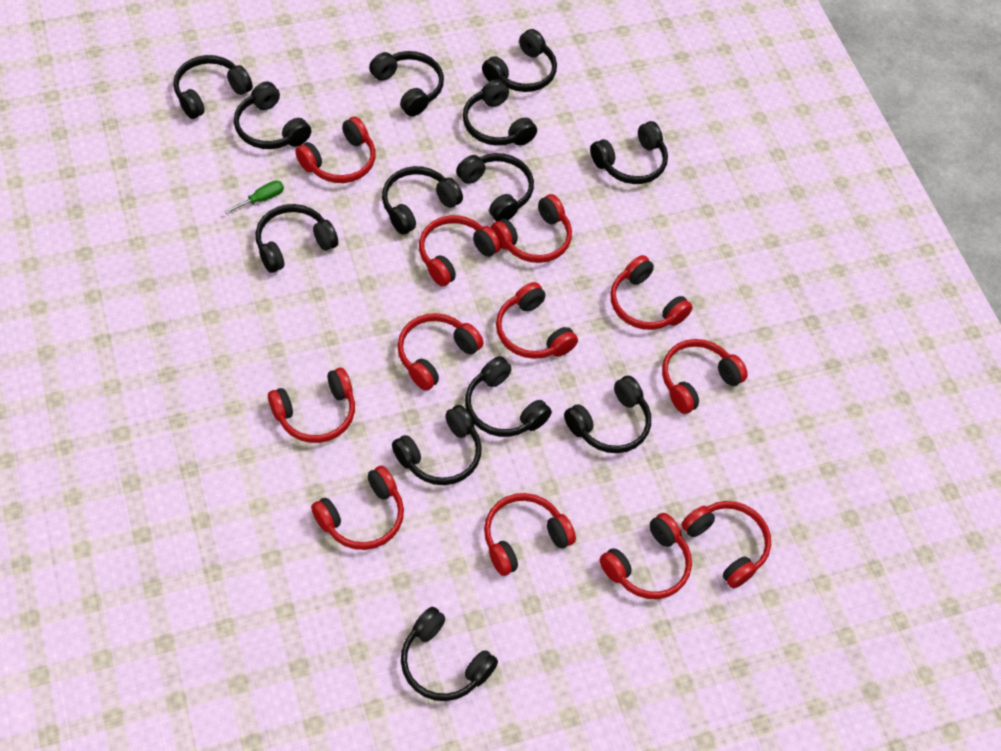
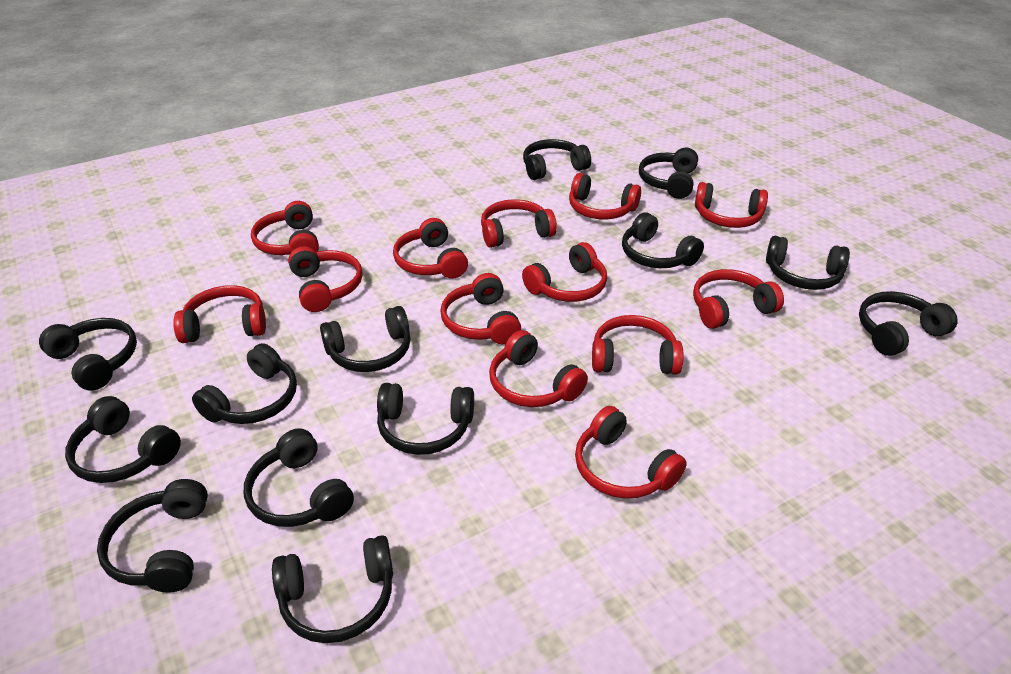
green screwdriver: 1 -> 0
red headphones: 12 -> 13

